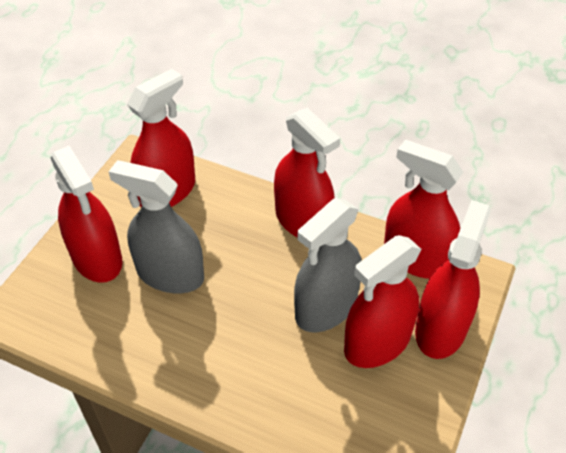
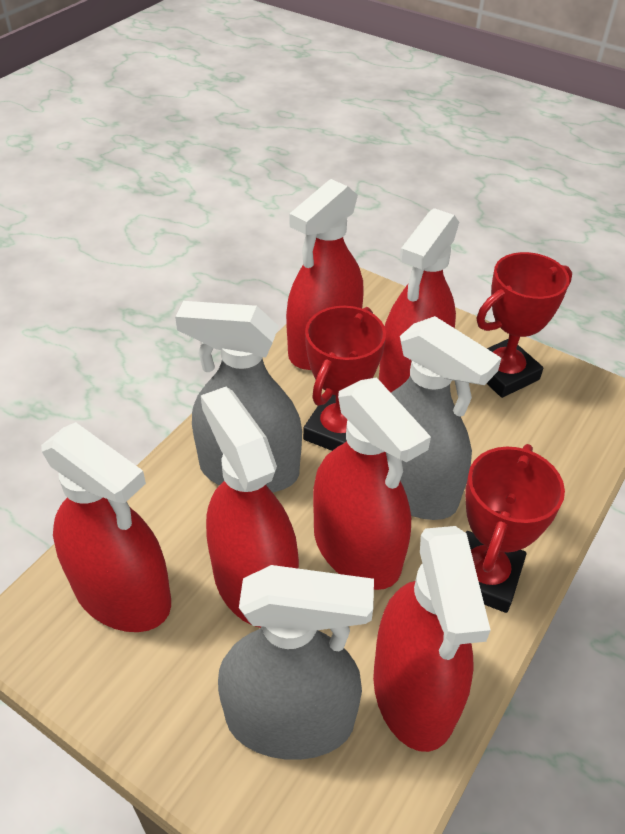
grey spray bottle: 2 -> 3
red trophy: 0 -> 3

